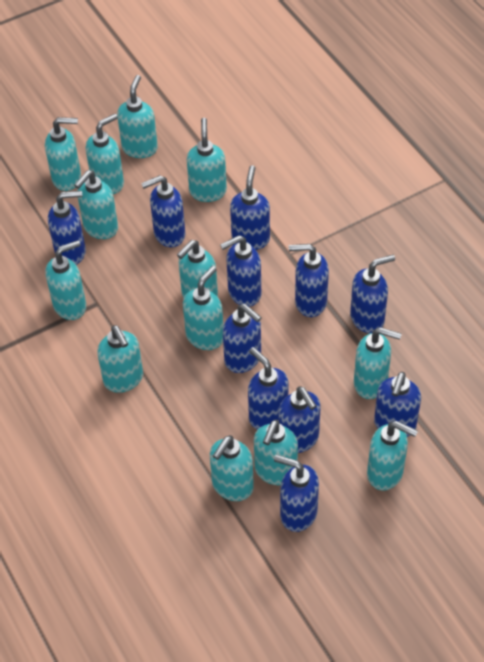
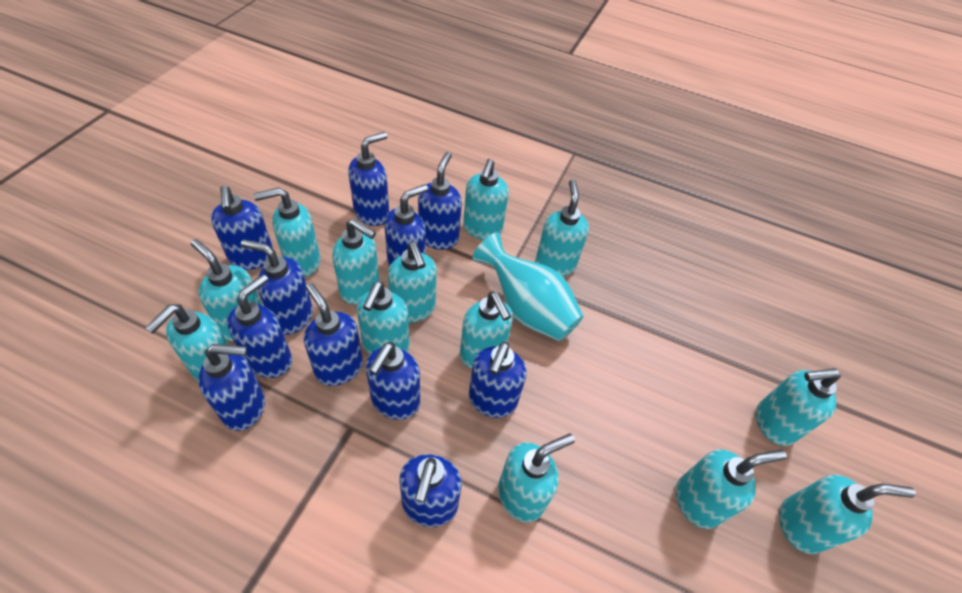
turquoise vase: 0 -> 1

